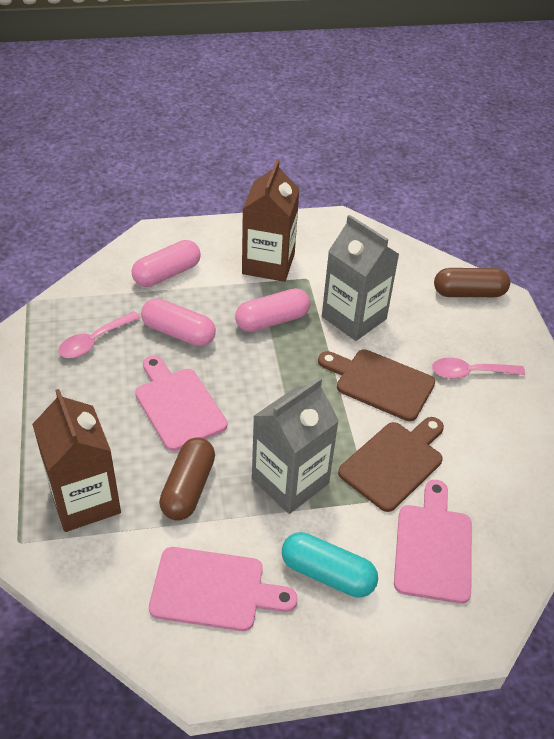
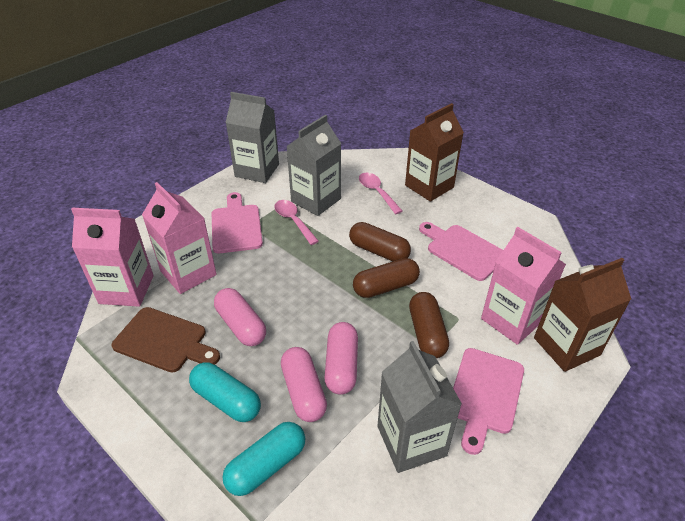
brown capsule: 2 -> 3
brown cutting board: 2 -> 1
grey carton: 2 -> 3
pink carton: 0 -> 3
turquoise capsule: 1 -> 2

